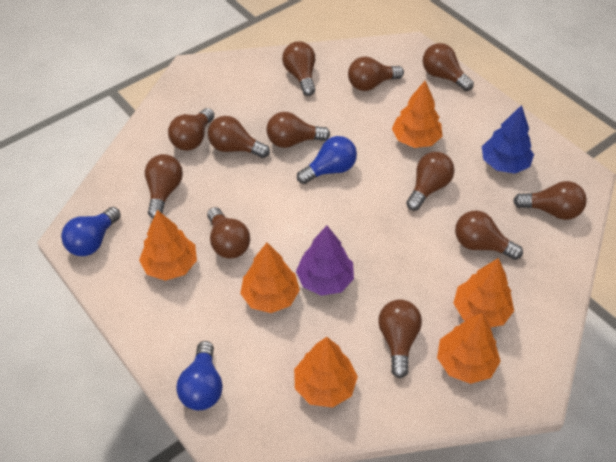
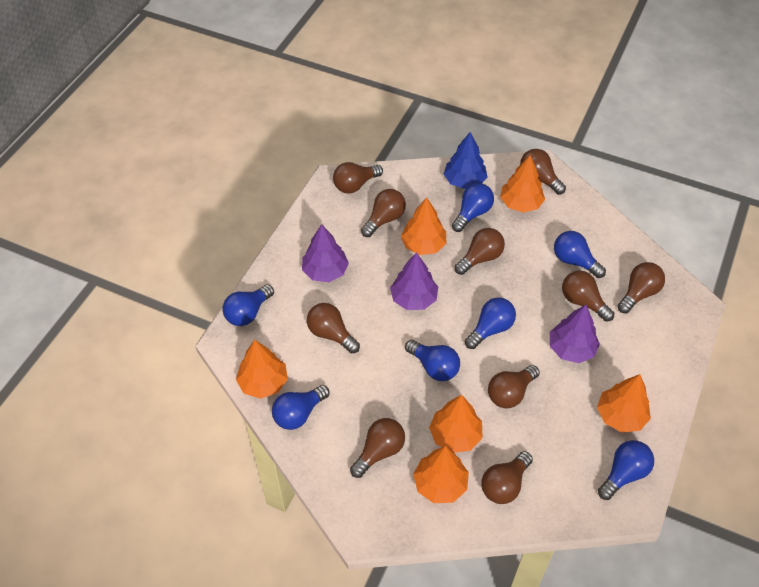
blue light bulb: 3 -> 7
brown light bulb: 12 -> 10
purple tree: 1 -> 3

